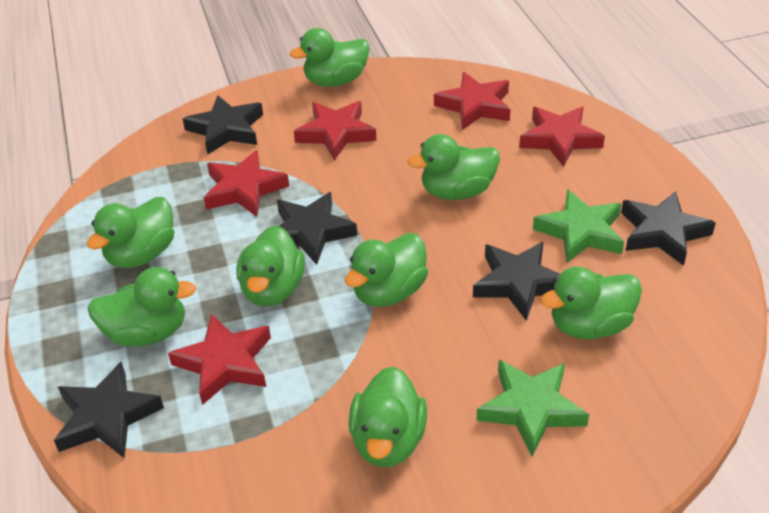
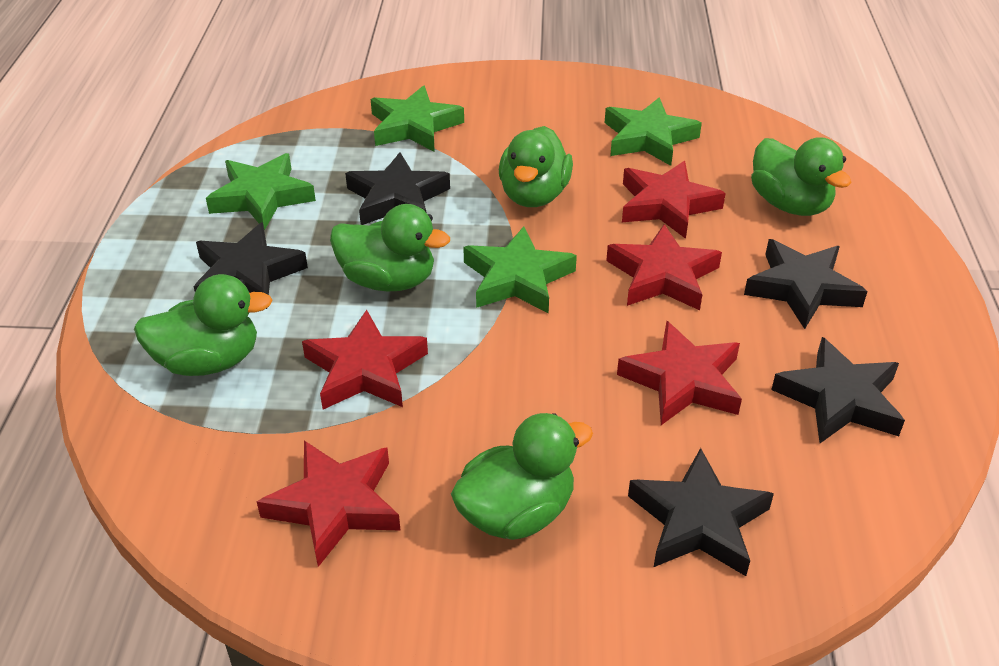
green duck: 8 -> 5
green star: 2 -> 4

